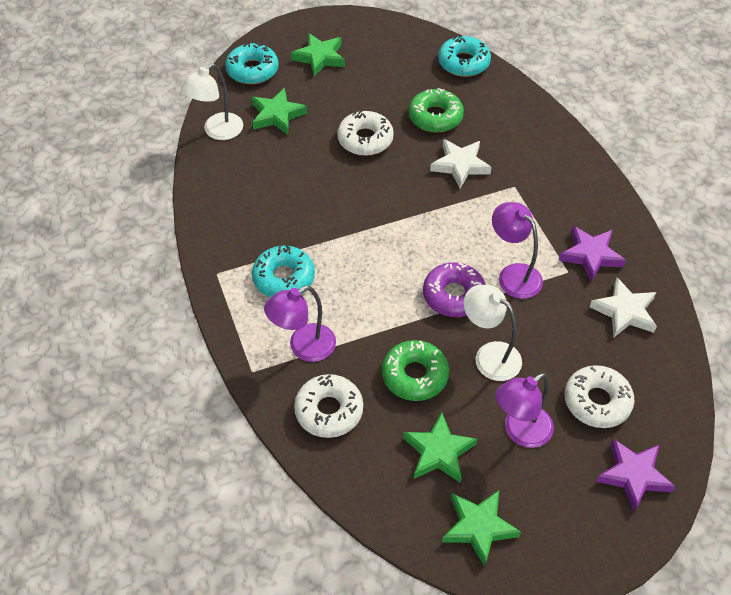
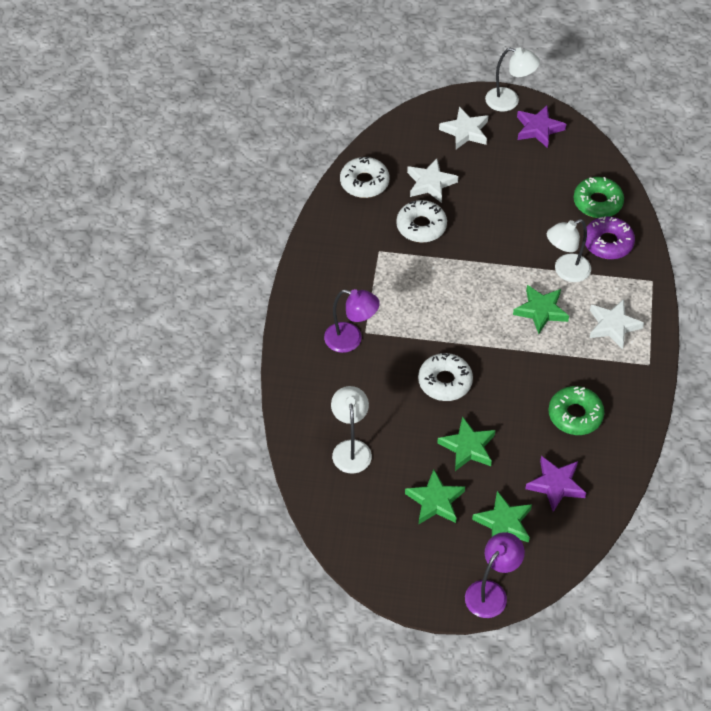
purple lamp: 3 -> 2
turquoise donut: 3 -> 0
white lamp: 2 -> 3
white star: 2 -> 3

